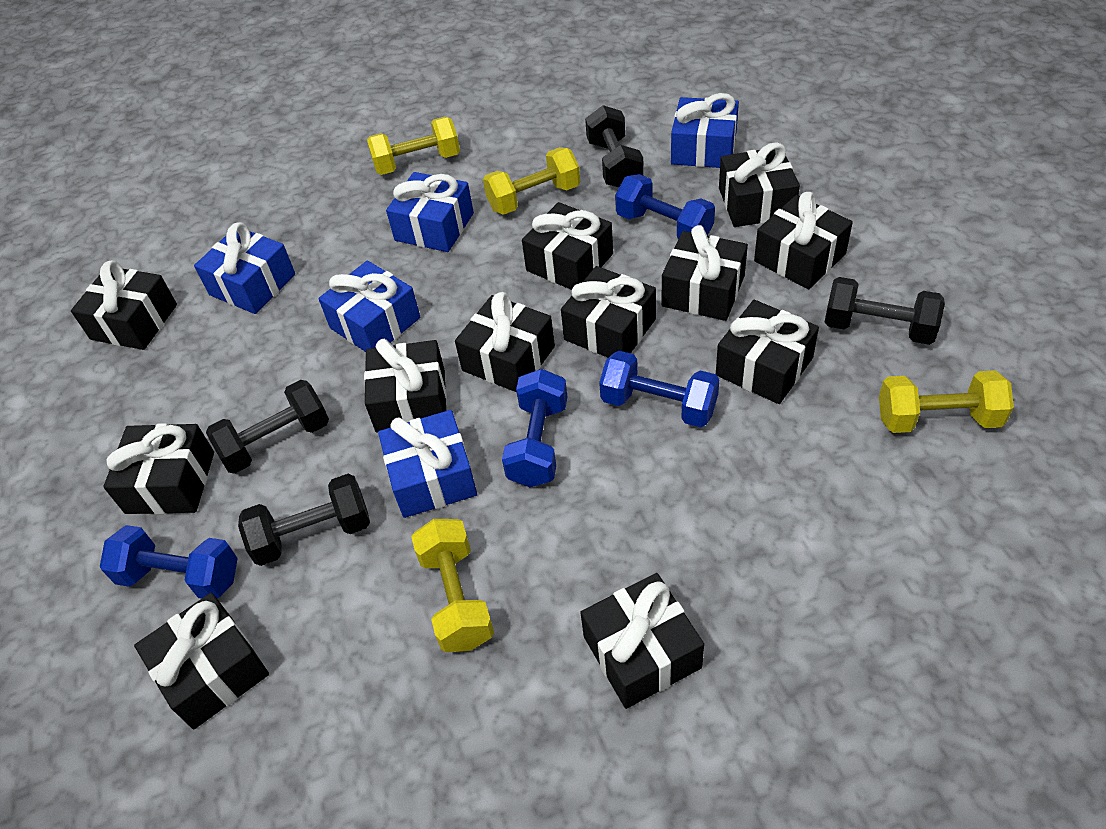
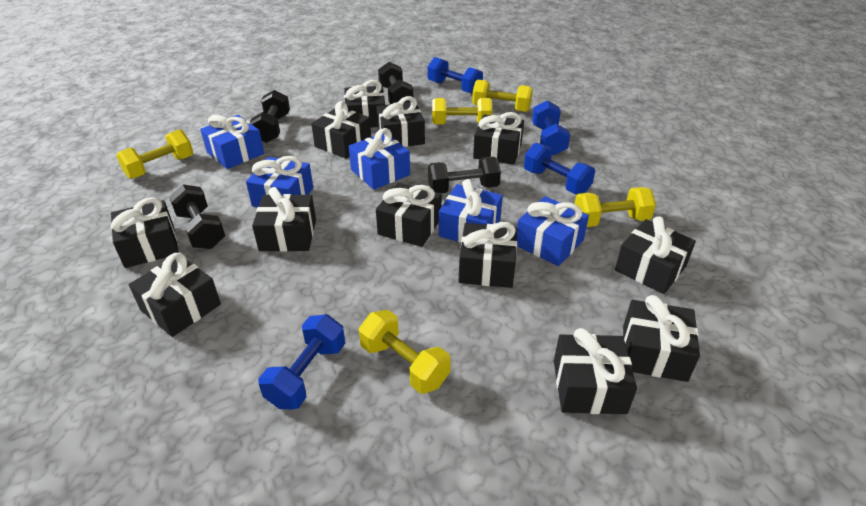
yellow dumbbell: 4 -> 5

